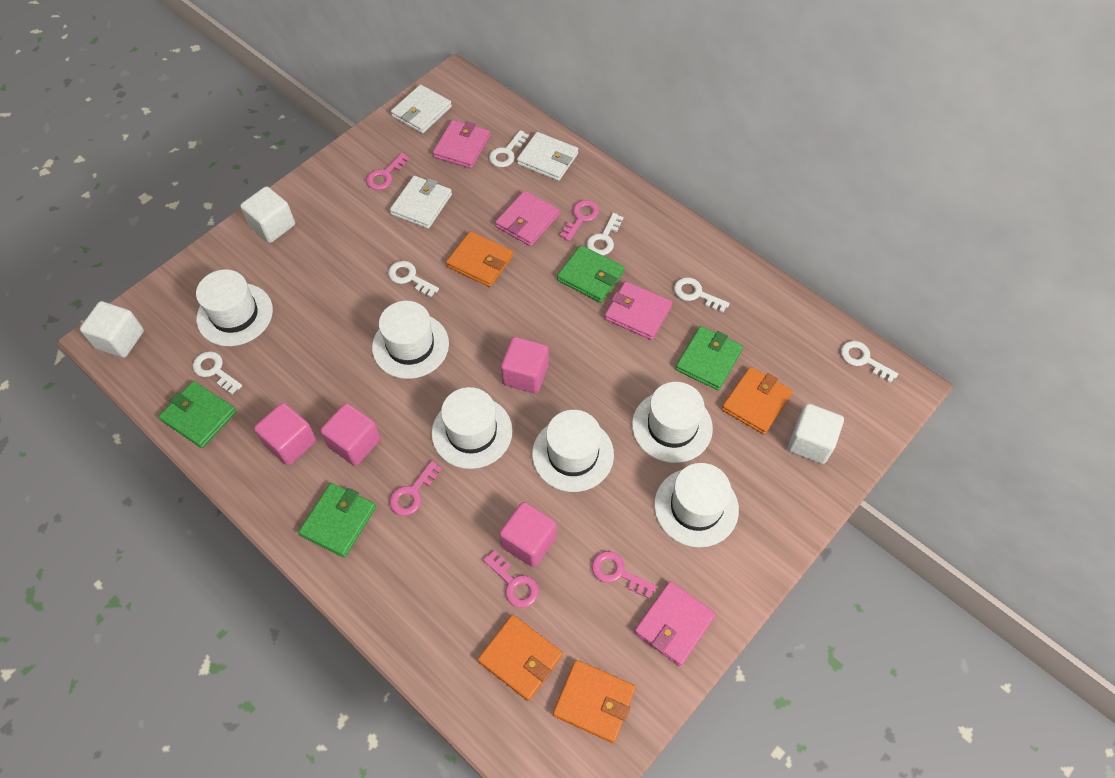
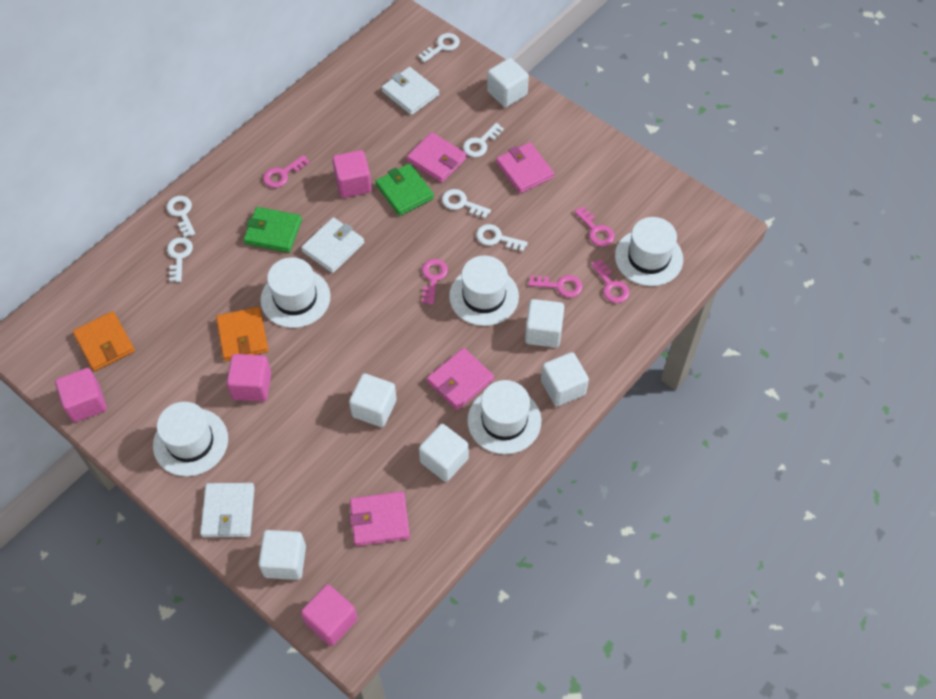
green wallet: 4 -> 2
orange wallet: 4 -> 2
white cube: 3 -> 6
white hat: 6 -> 5

